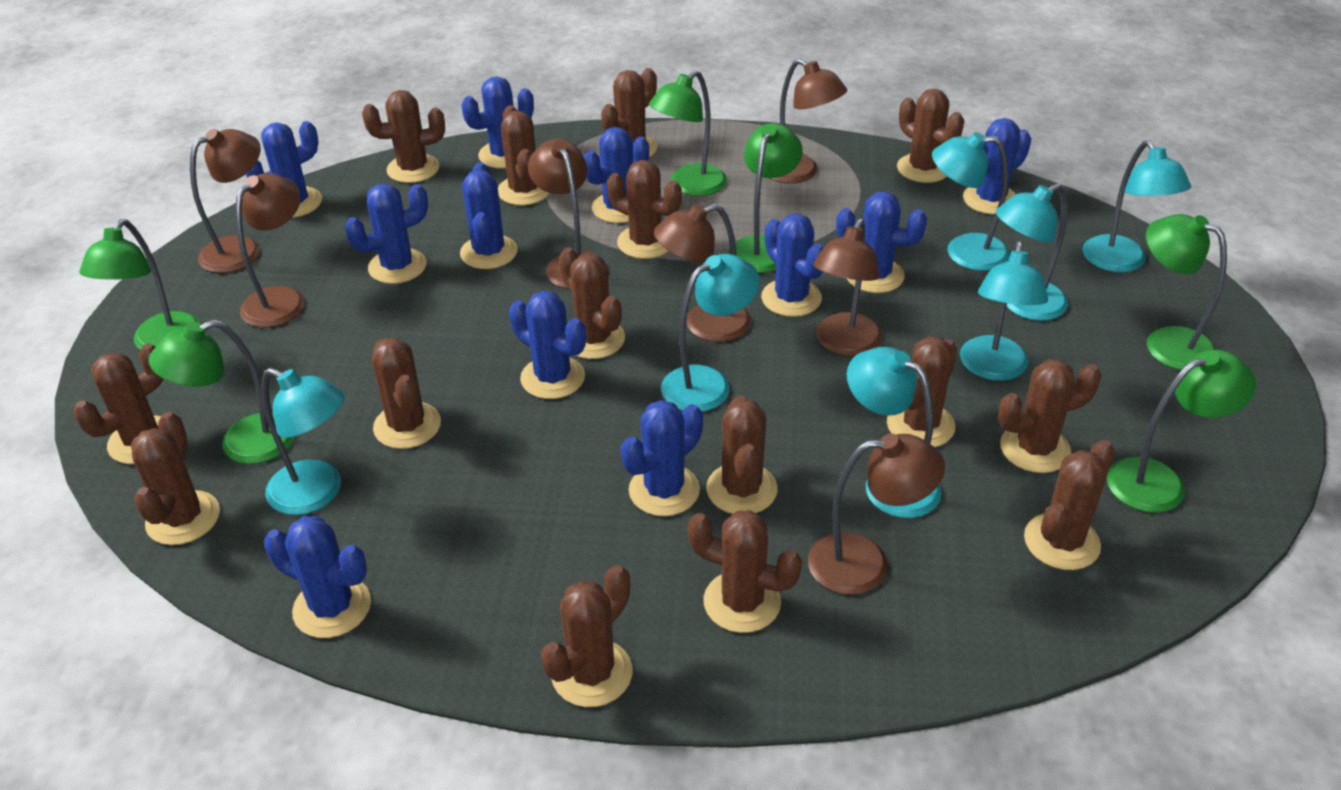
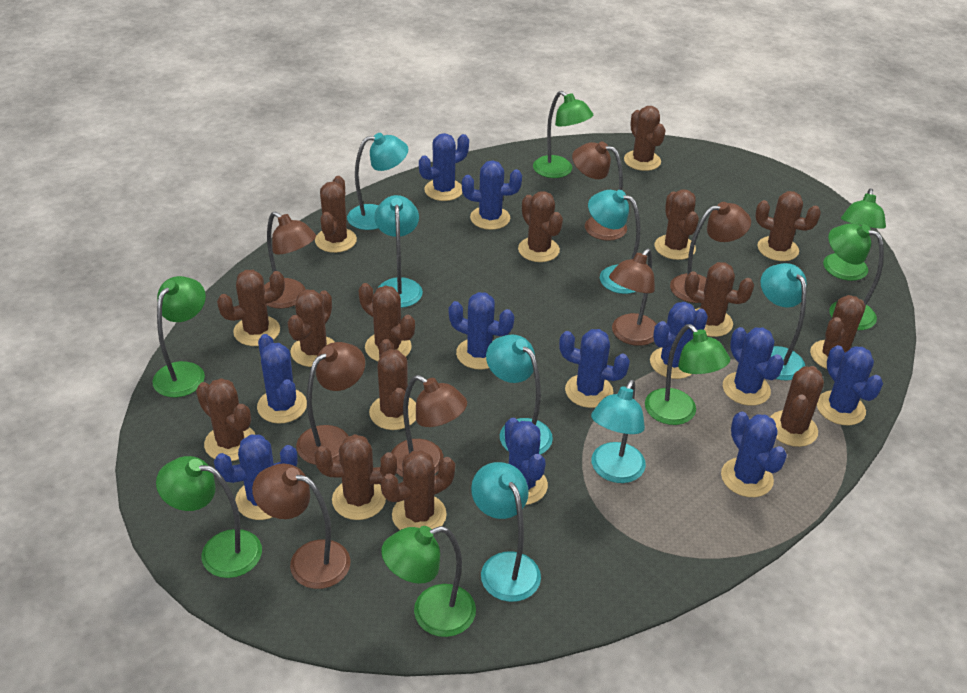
green lamp: 6 -> 7

